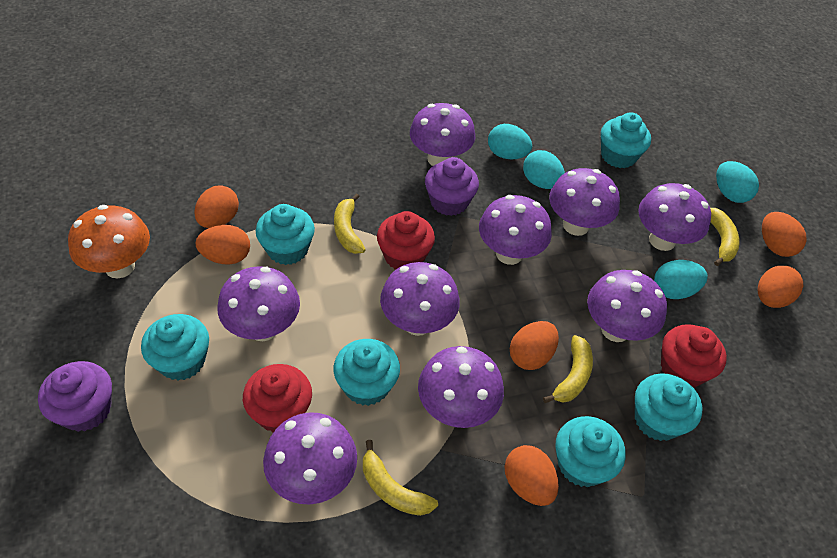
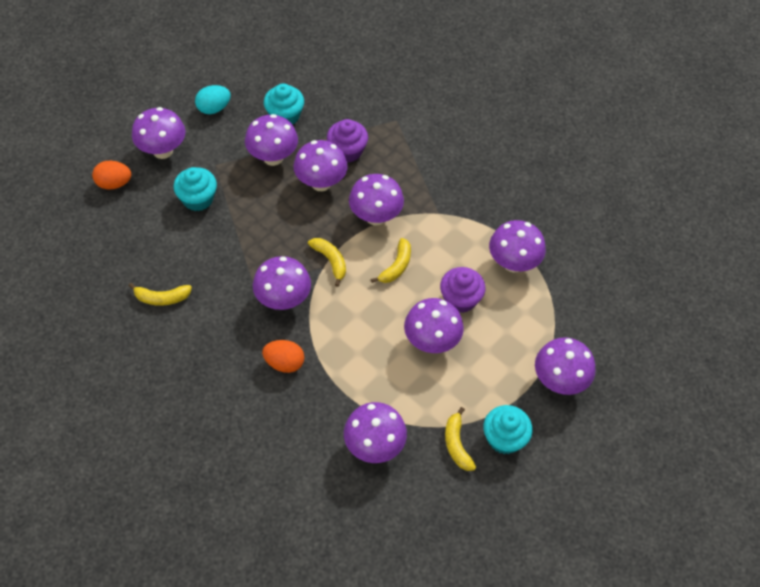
orange egg: 6 -> 2
orange mushroom: 1 -> 0
red cupcake: 3 -> 0
turquoise cupcake: 6 -> 3
turquoise egg: 4 -> 1

